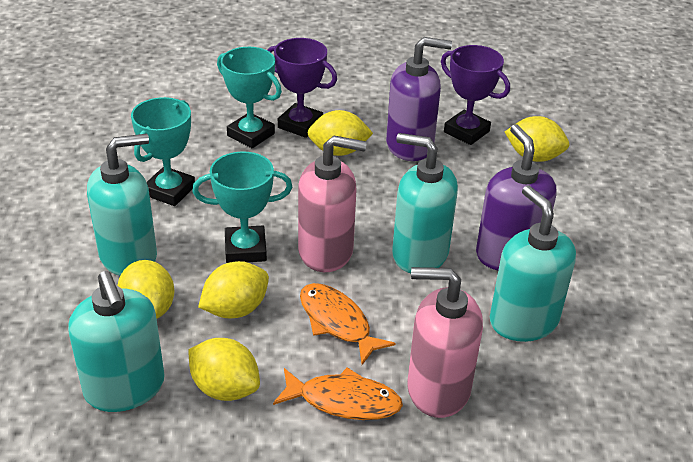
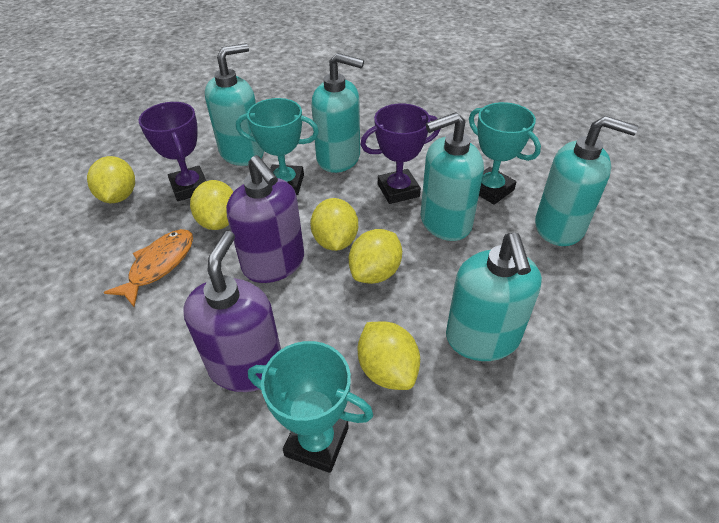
orange fish: 2 -> 1
pink soap dispenser: 2 -> 0
turquoise soap dispenser: 4 -> 5

